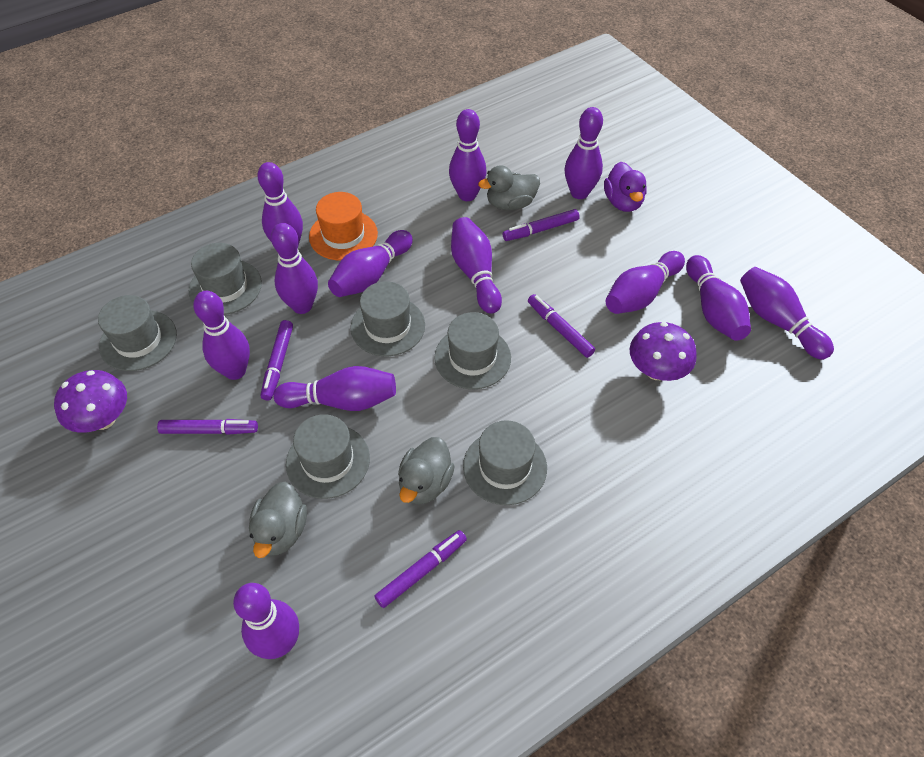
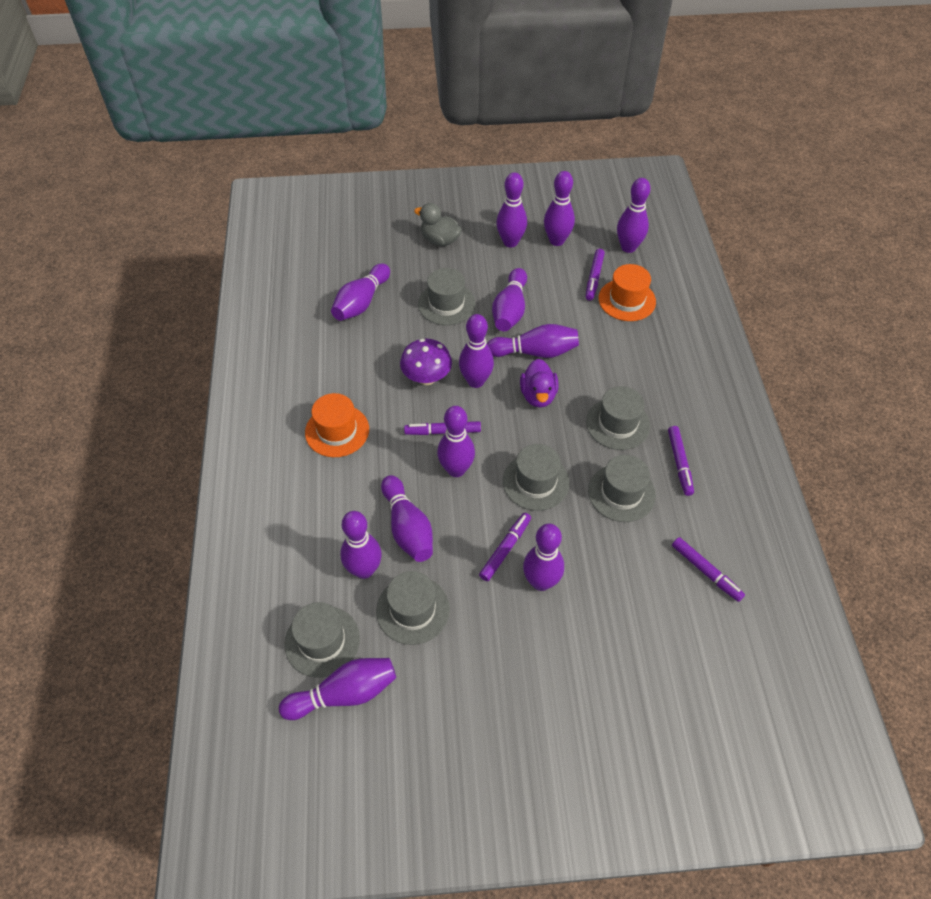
grey duck: 3 -> 1
orange hat: 1 -> 2
purple mushroom: 2 -> 1

